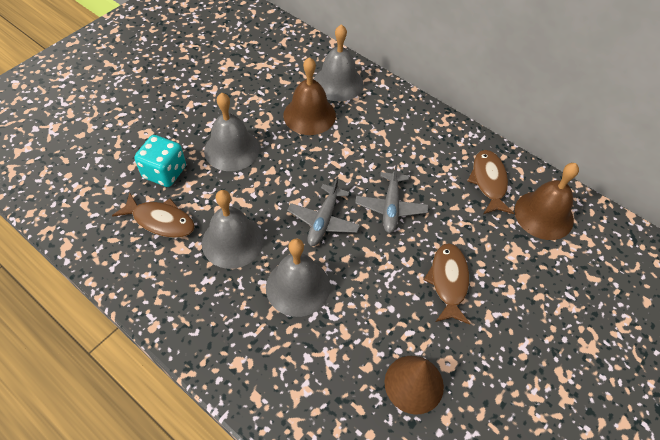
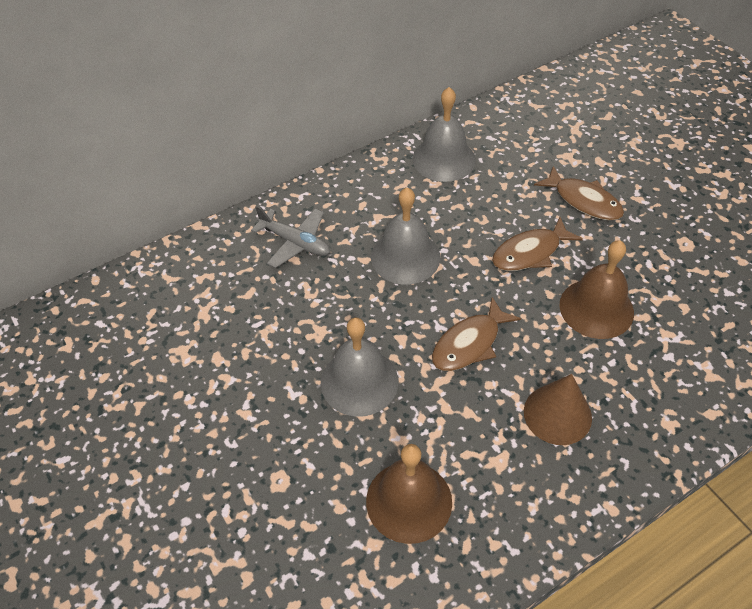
grey bell: 4 -> 3
grey plane: 2 -> 1
turquoise dice: 1 -> 0

